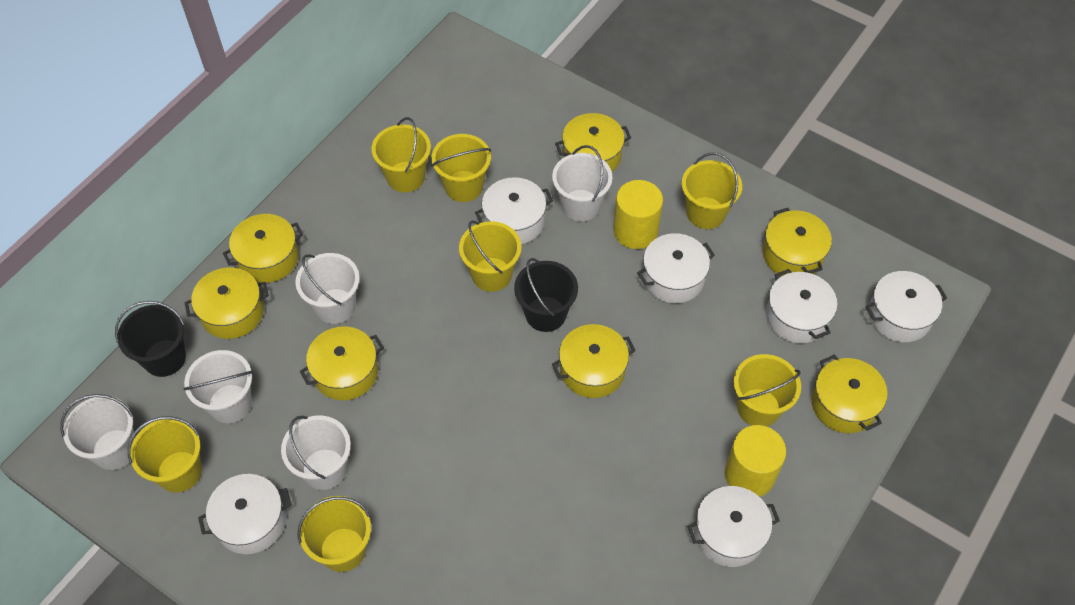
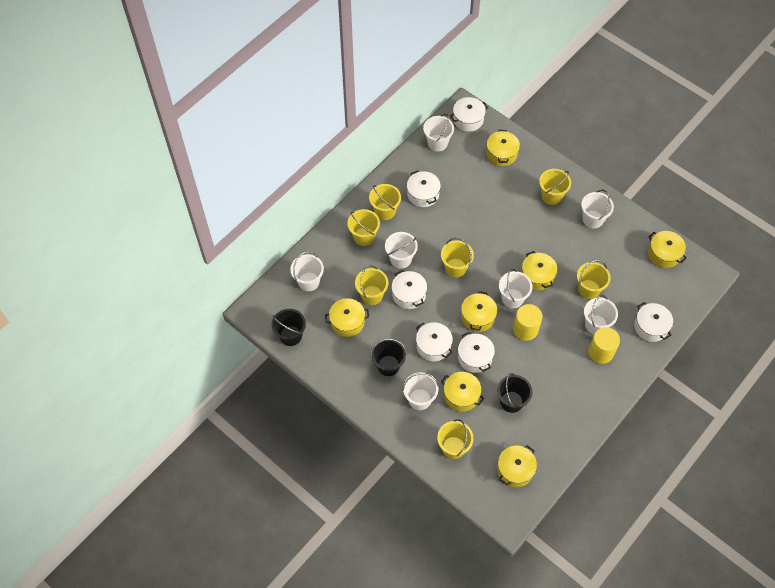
black bucket: 2 -> 3
white bucket: 5 -> 7

